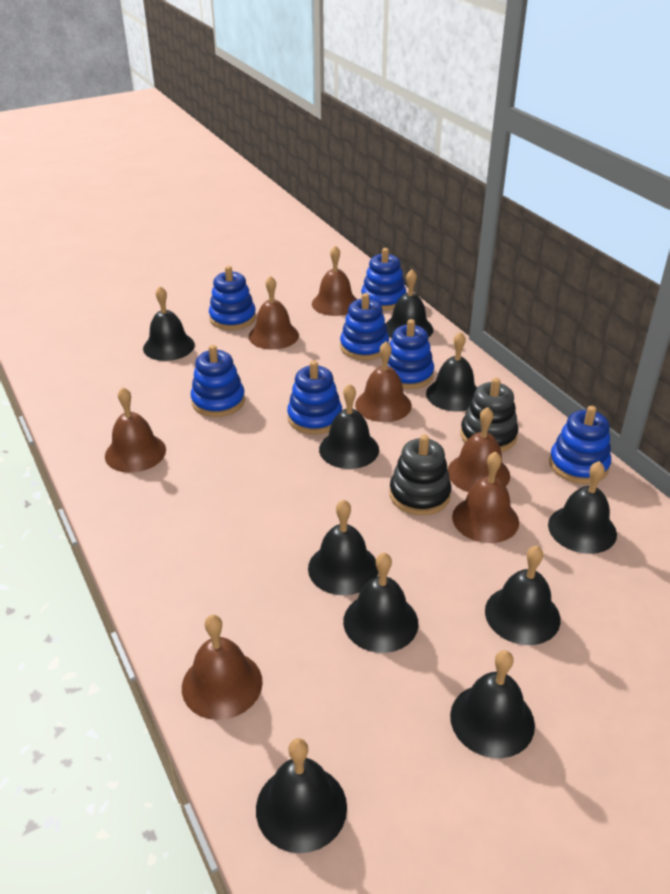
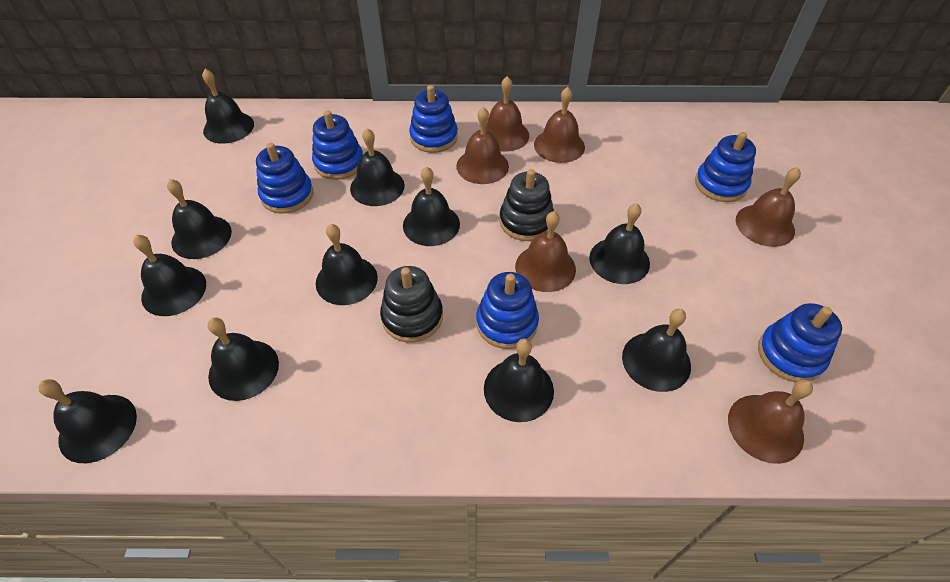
black bell: 10 -> 11
blue stacking toy: 7 -> 6
brown bell: 7 -> 6

